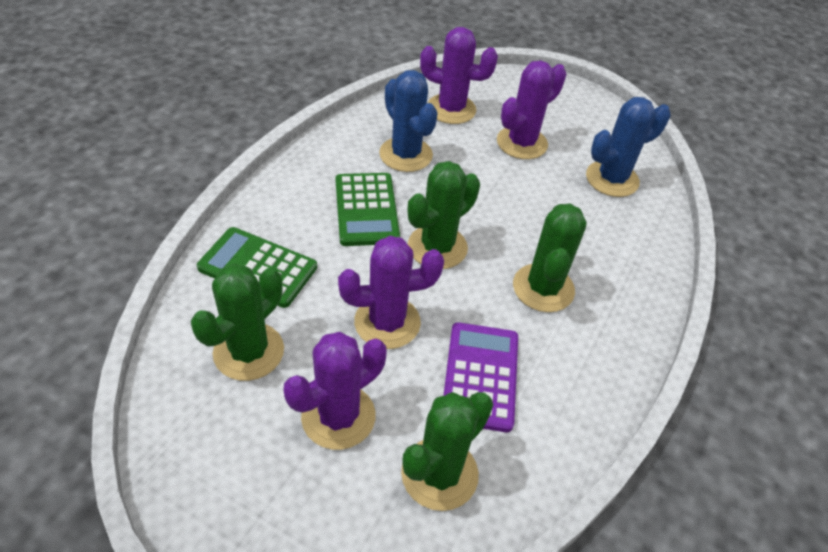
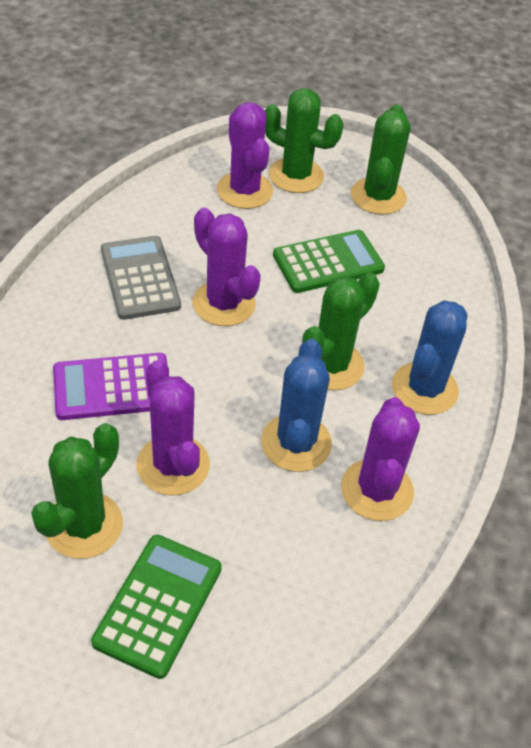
grey calculator: 0 -> 1

